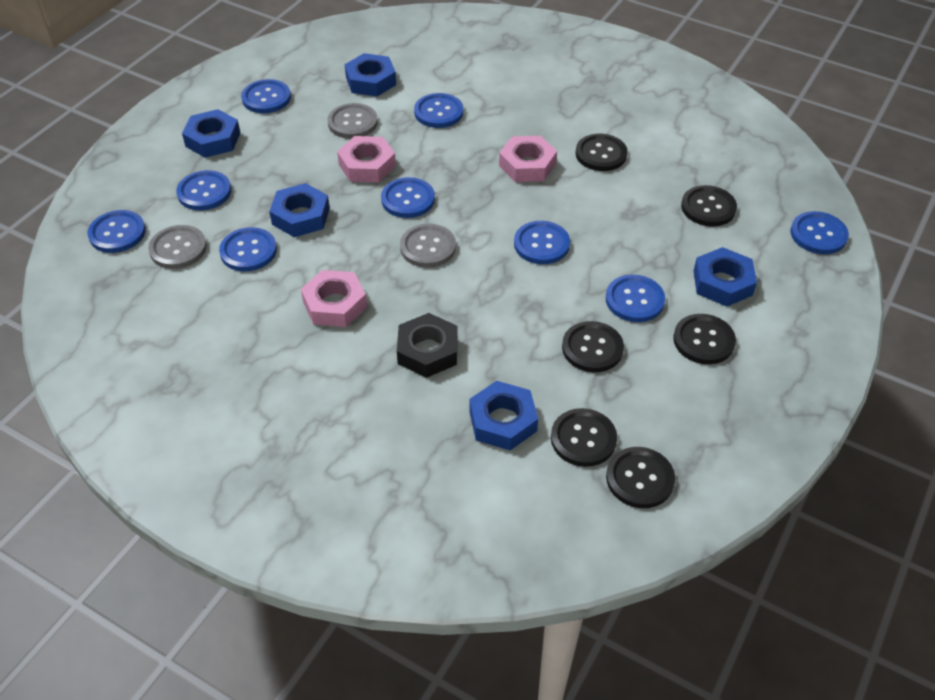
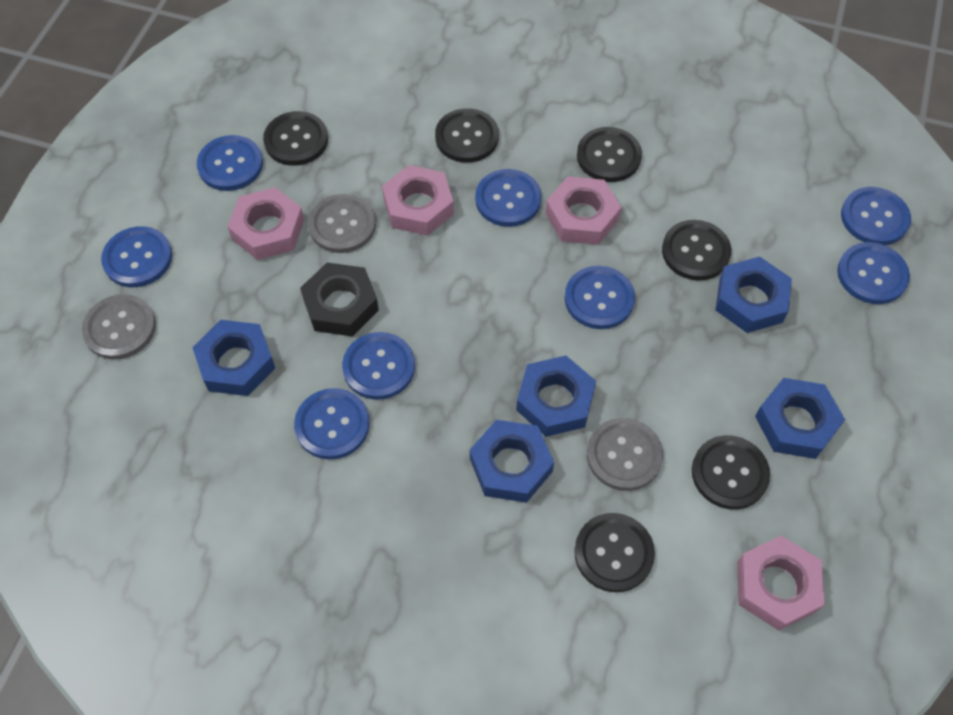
blue button: 9 -> 8
pink nut: 3 -> 4

